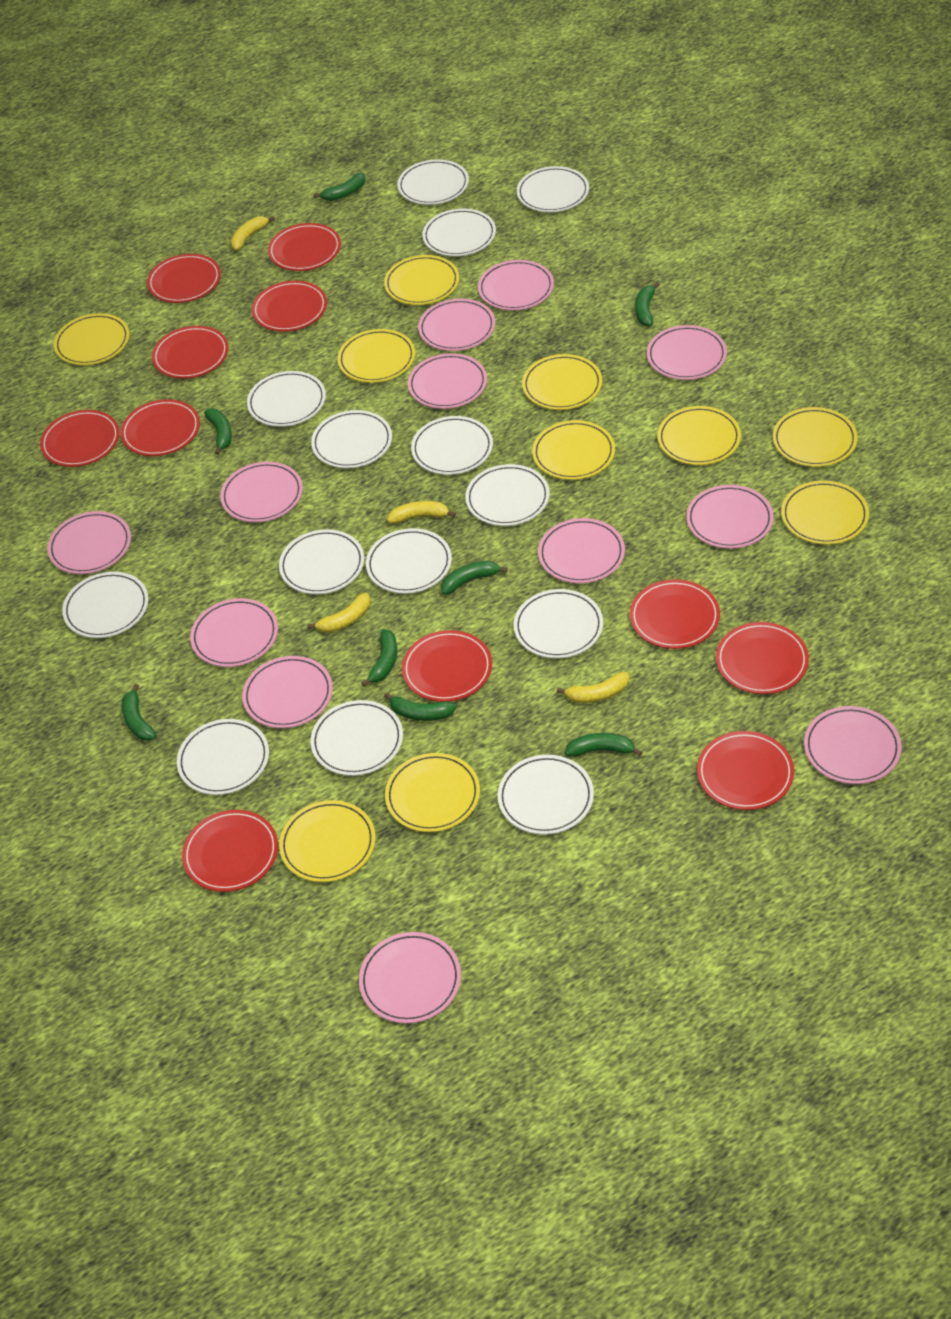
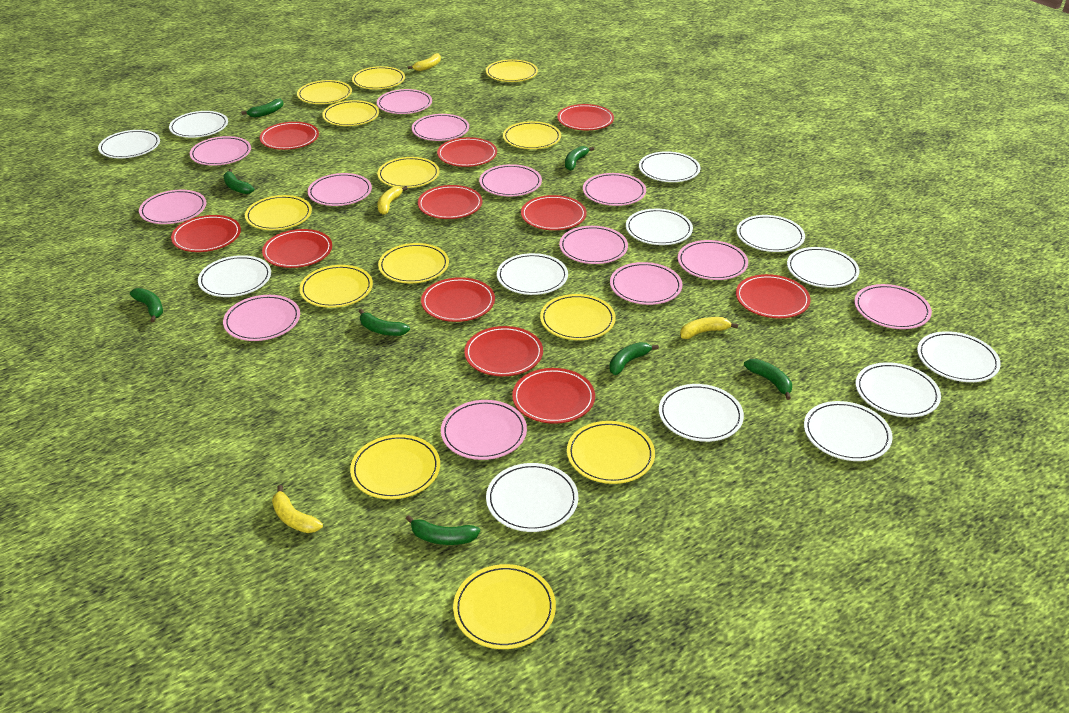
pink plate: 12 -> 13
white plate: 14 -> 13
yellow plate: 10 -> 13

